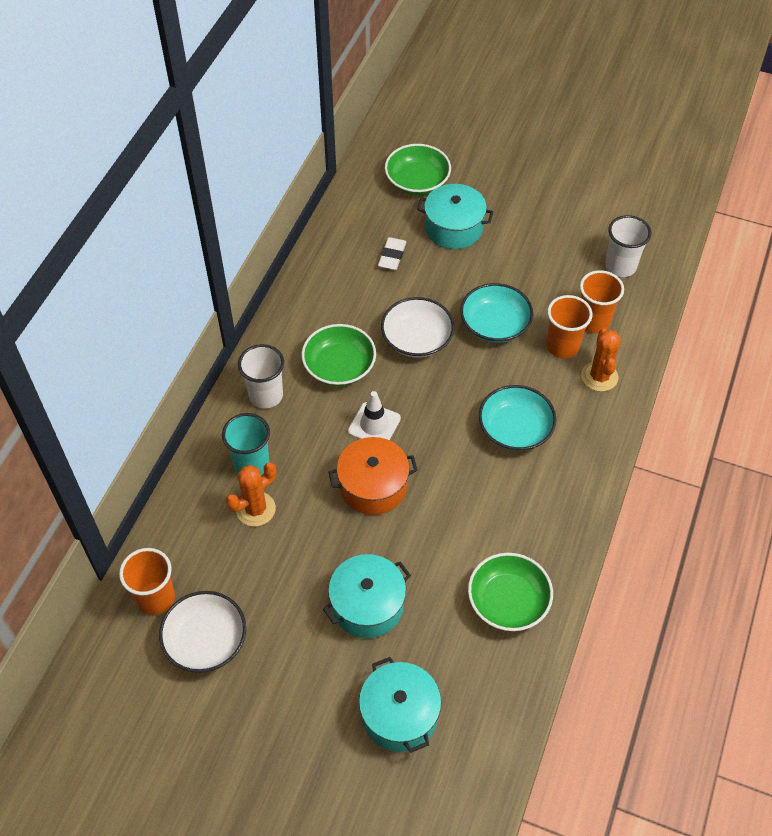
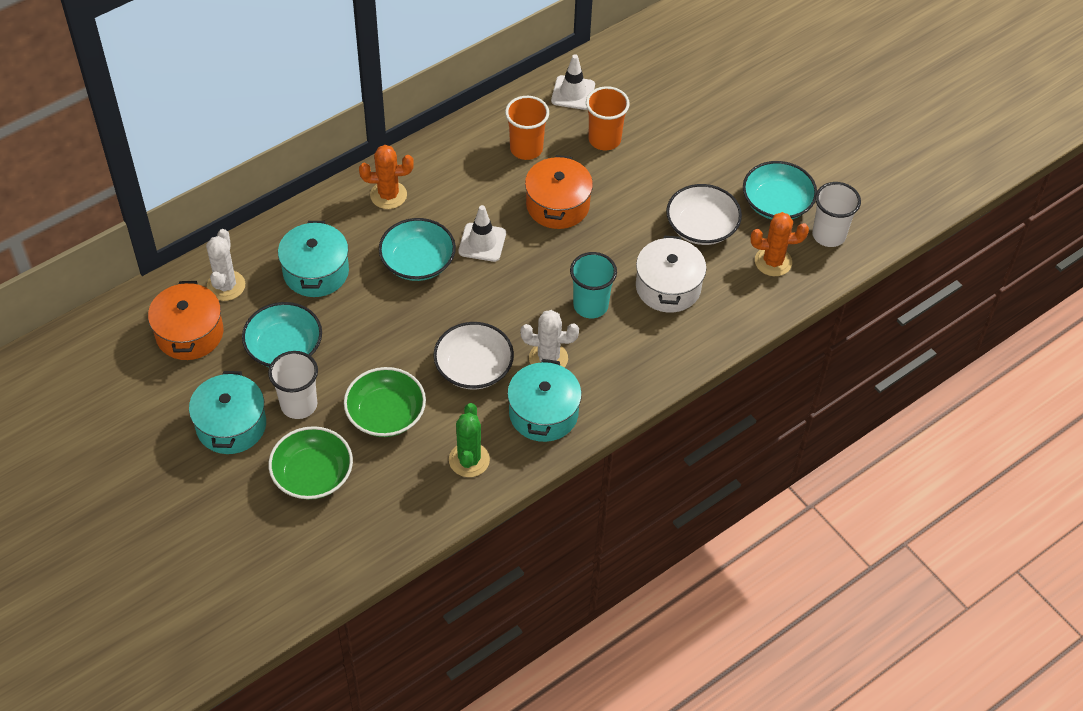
green bowl: 3 -> 2
green cactus: 0 -> 1
orange cup: 3 -> 2
orange pot: 1 -> 2
turquoise bowl: 2 -> 3
white cactus: 0 -> 2
white eraser: 1 -> 0
white pot: 0 -> 1
white traffic cone: 1 -> 2

